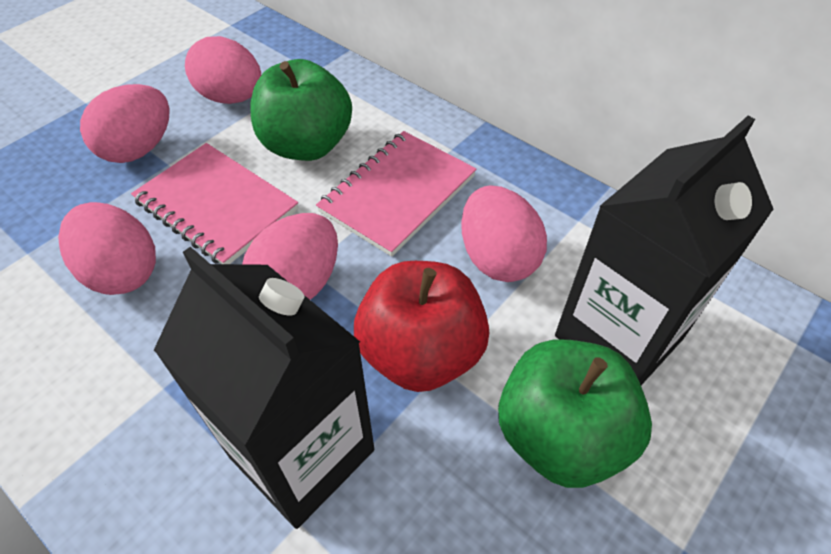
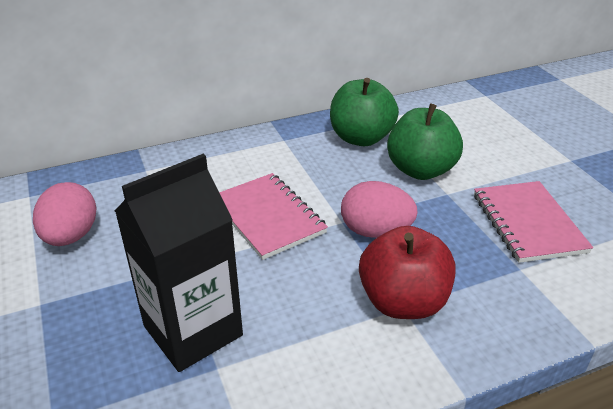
black carton: 2 -> 1
pink egg: 5 -> 2

